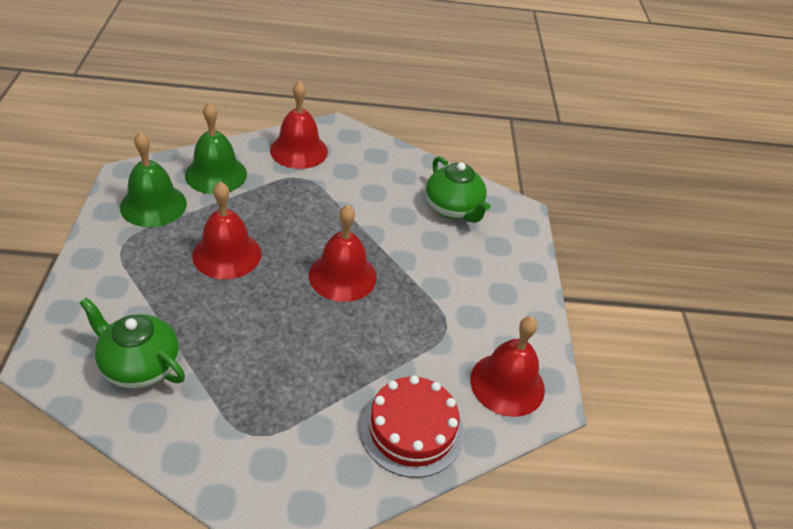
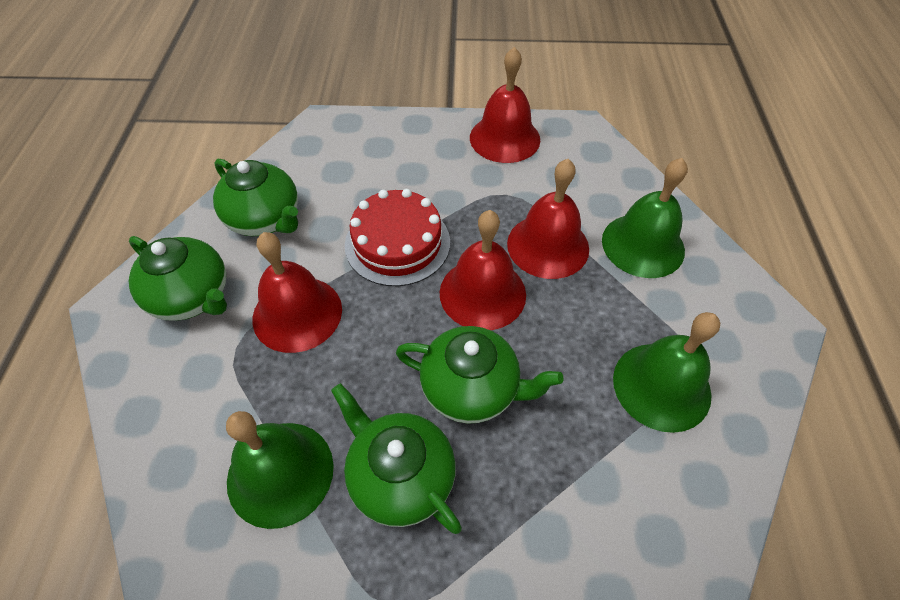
green bell: 2 -> 3
green teapot: 2 -> 4

